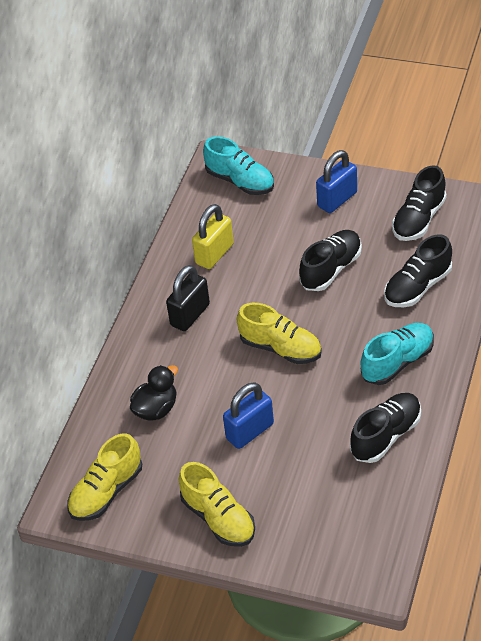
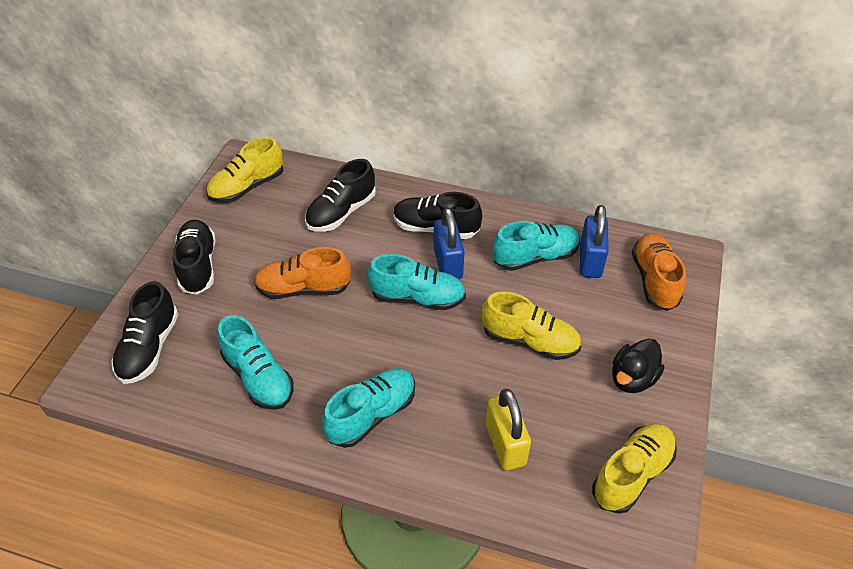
black padlock: 1 -> 0
orange shoe: 0 -> 2
turquoise shoe: 2 -> 4

